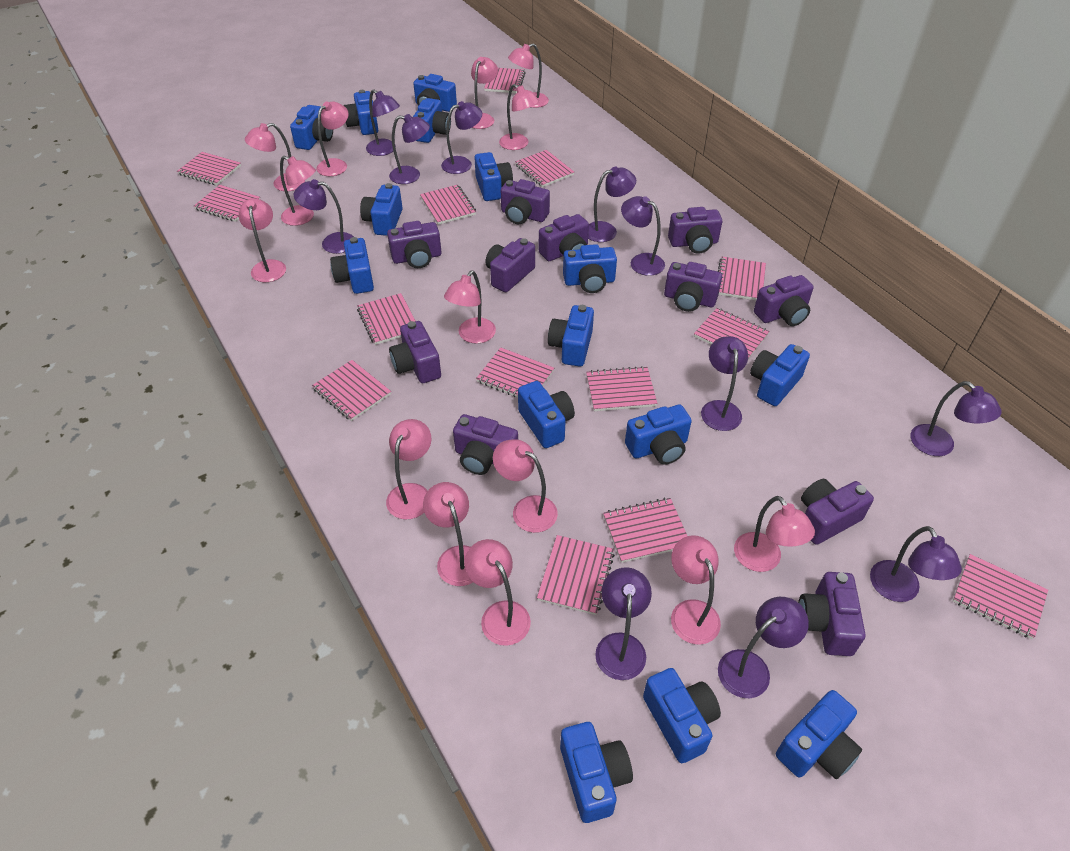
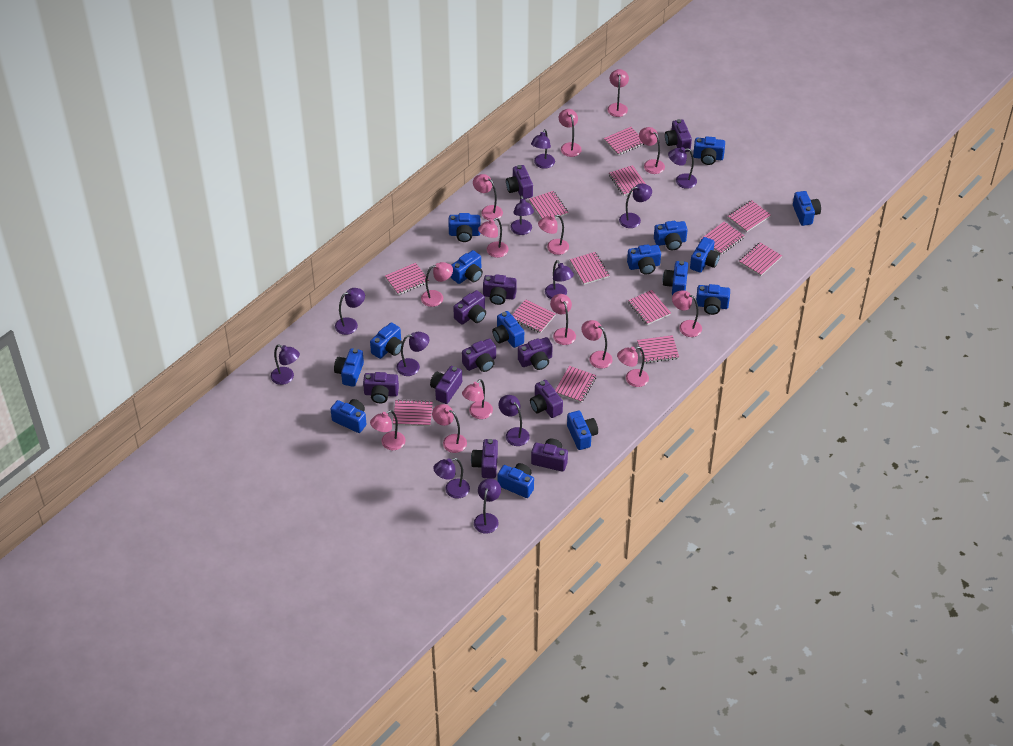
pink notebook: 14 -> 13

